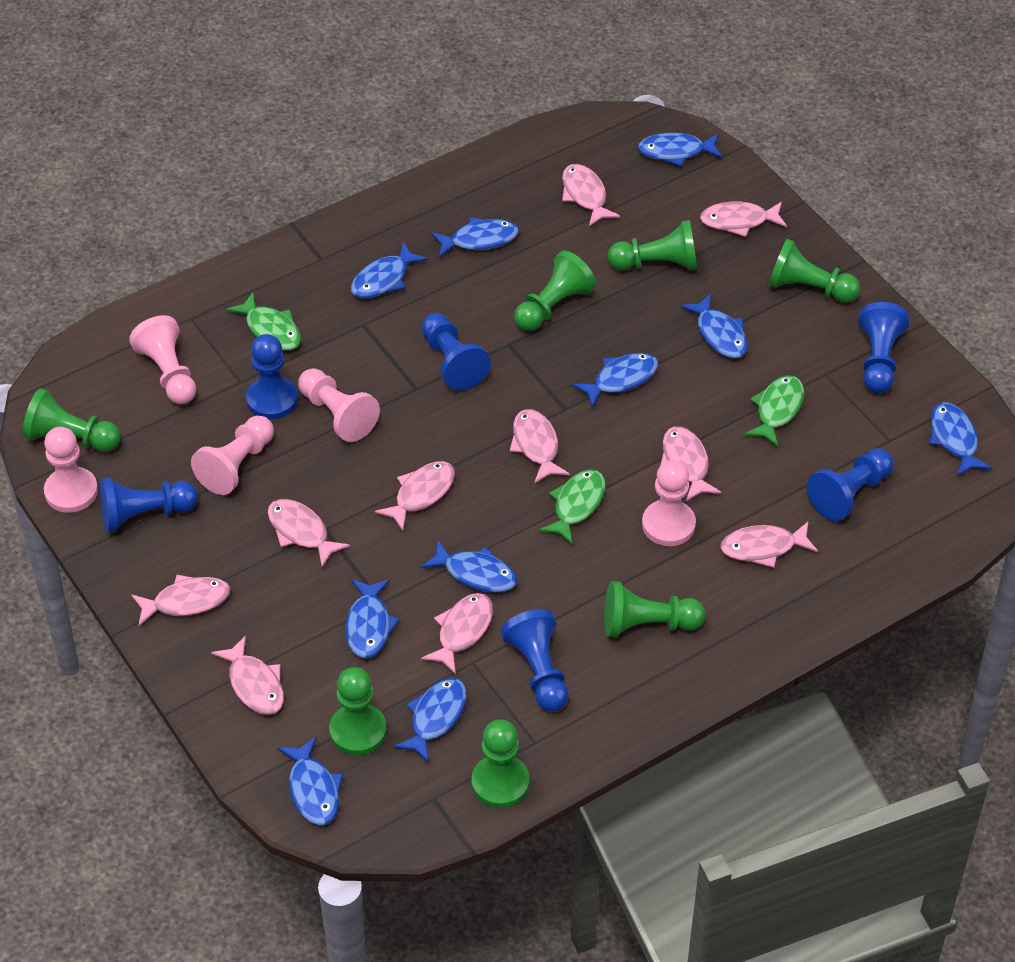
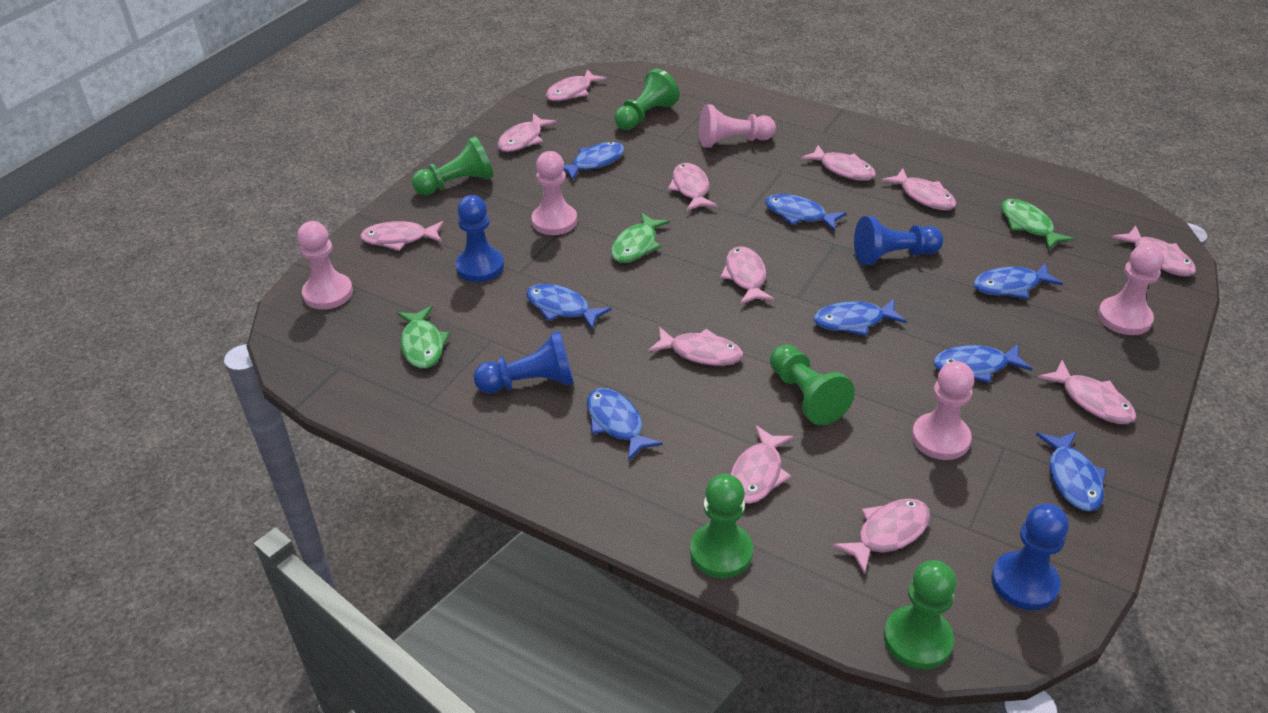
blue fish: 10 -> 8
blue pawn: 6 -> 4
green pawn: 7 -> 5
pink fish: 10 -> 12

